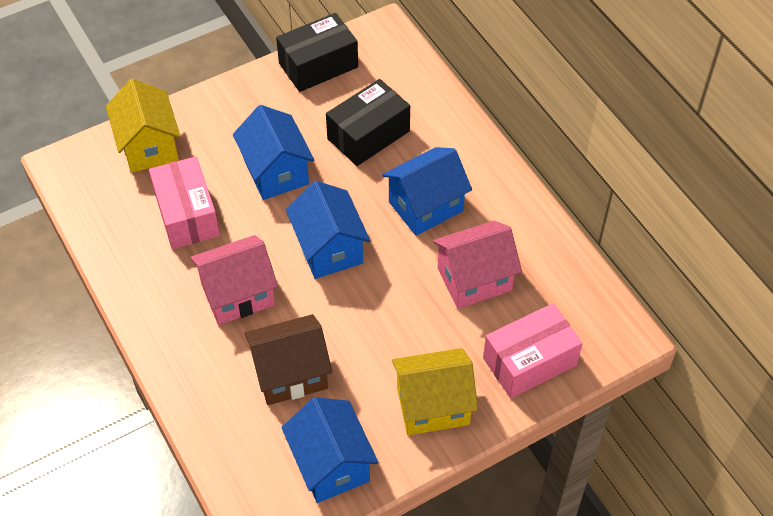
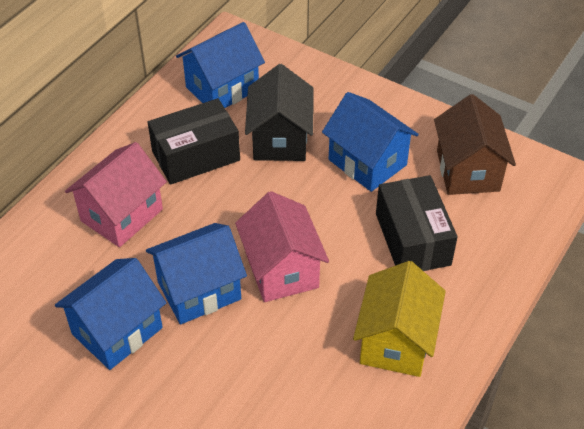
black house: 0 -> 1
pink box: 2 -> 0
yellow house: 2 -> 1

